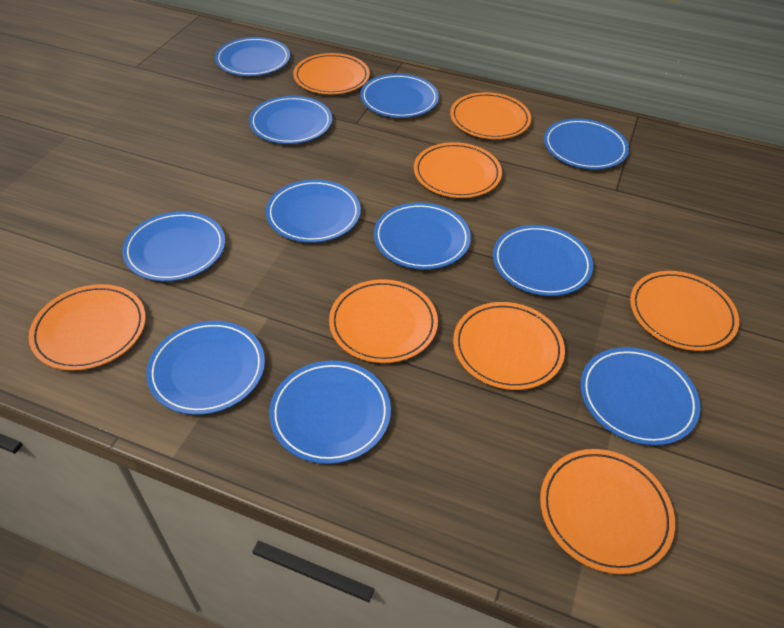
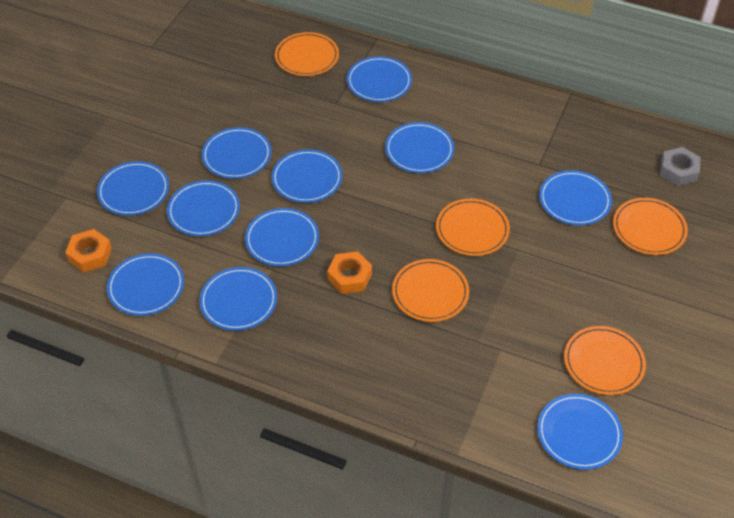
grey nut: 0 -> 1
orange nut: 0 -> 2
orange plate: 8 -> 5

